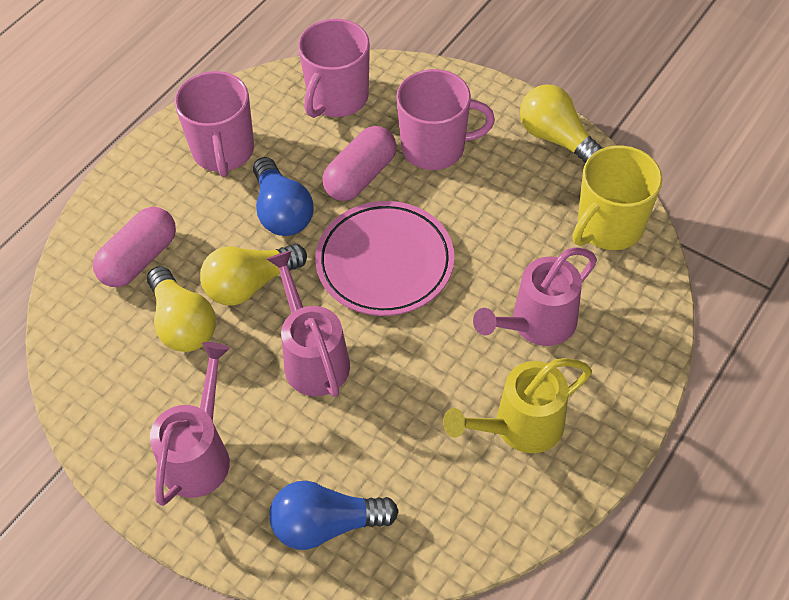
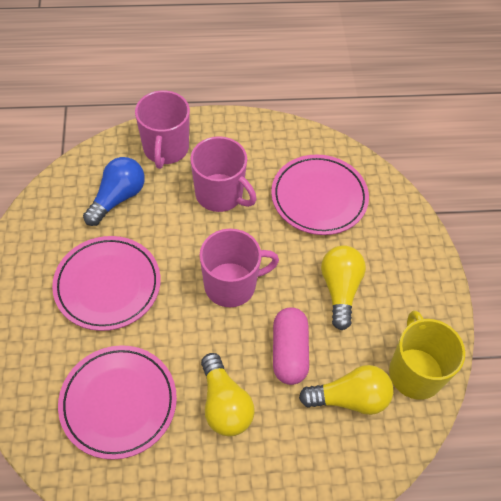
blue light bulb: 2 -> 1
pink capsule: 2 -> 1
pink plate: 1 -> 3
pink watering can: 3 -> 0
yellow watering can: 1 -> 0

